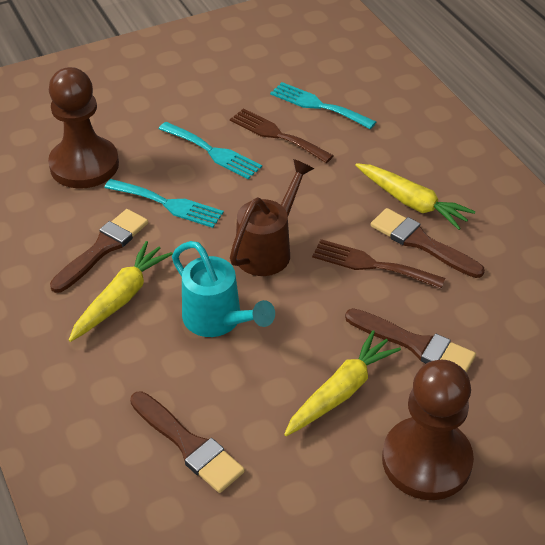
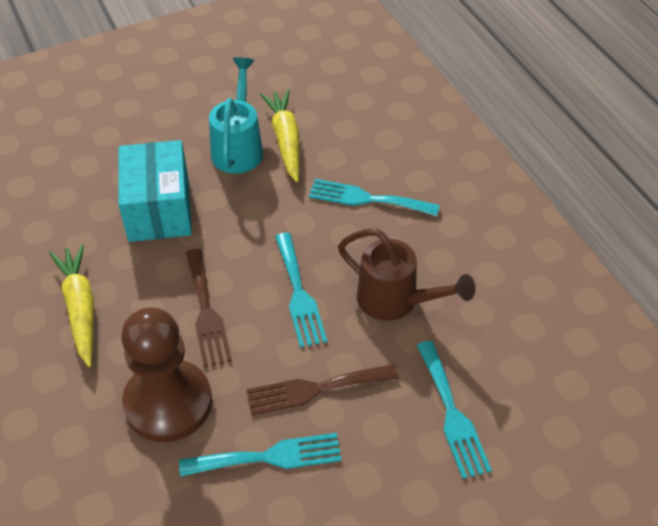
brown brush: 4 -> 0
brown pawn: 2 -> 1
turquoise box: 0 -> 1
turquoise fork: 3 -> 4
yellow carrot: 3 -> 2

